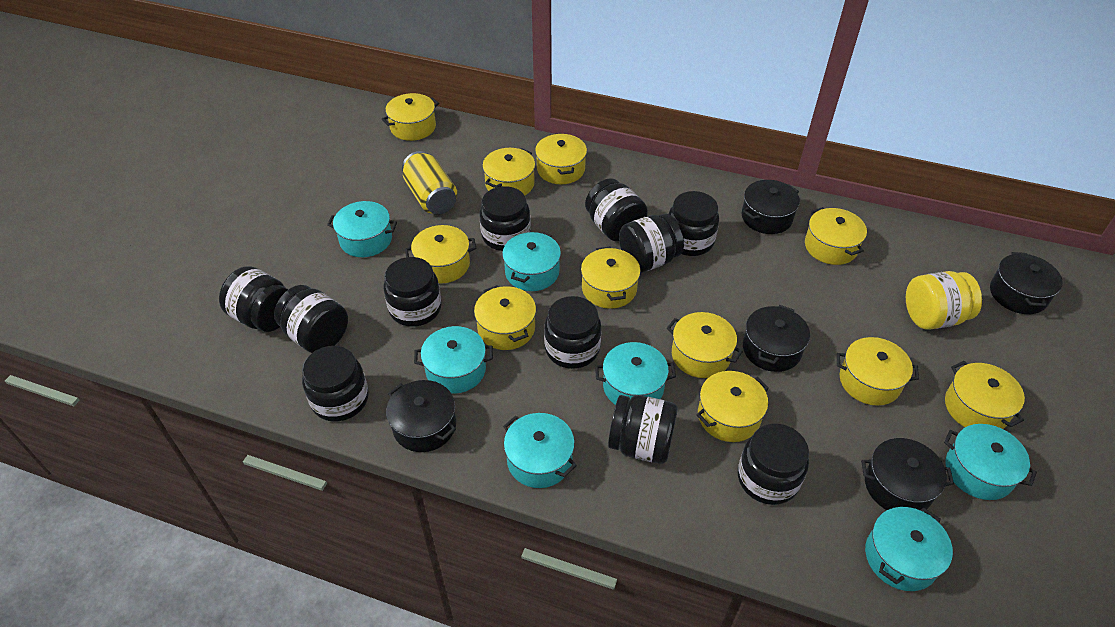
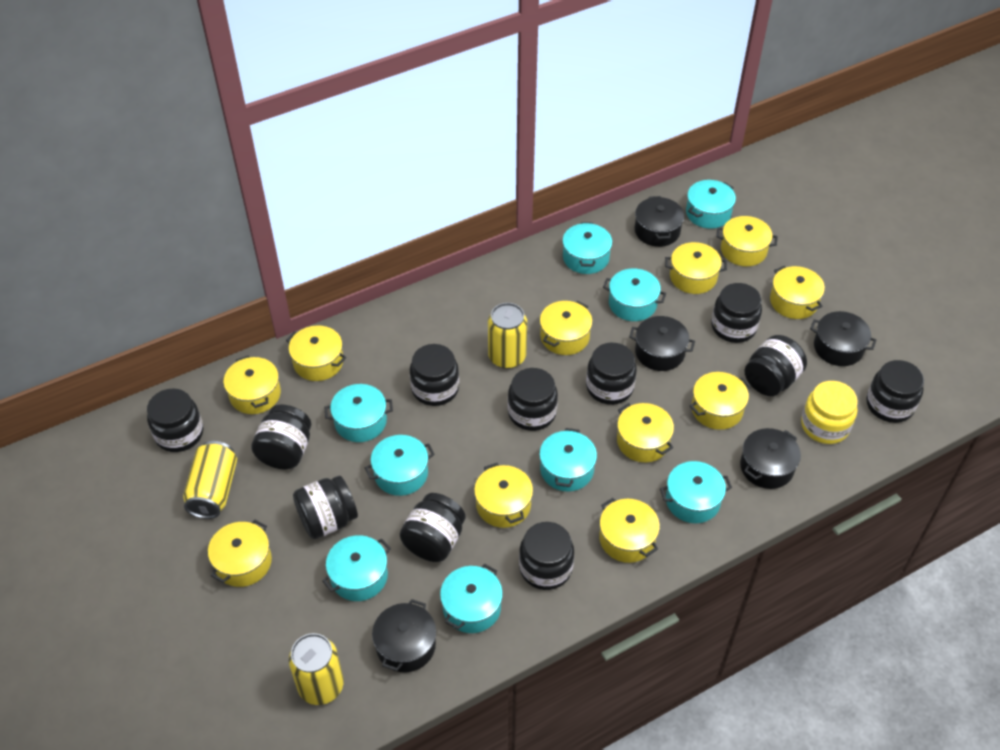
turquoise pot: 7 -> 9
yellow can: 1 -> 3

